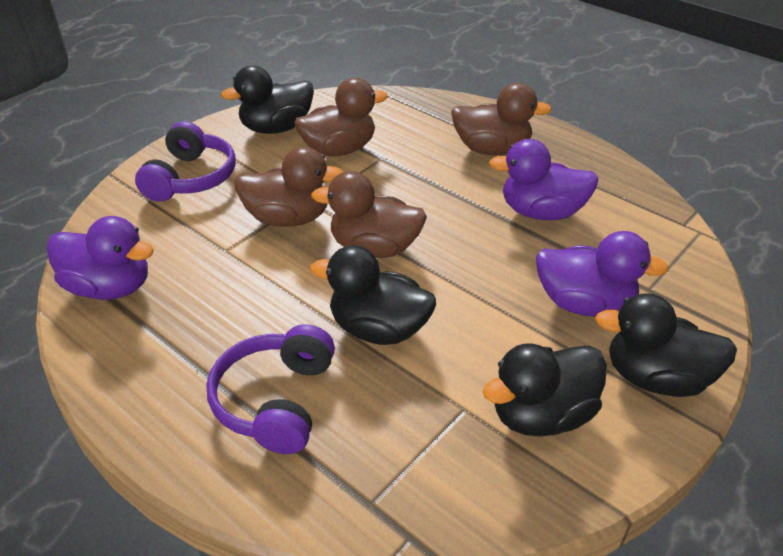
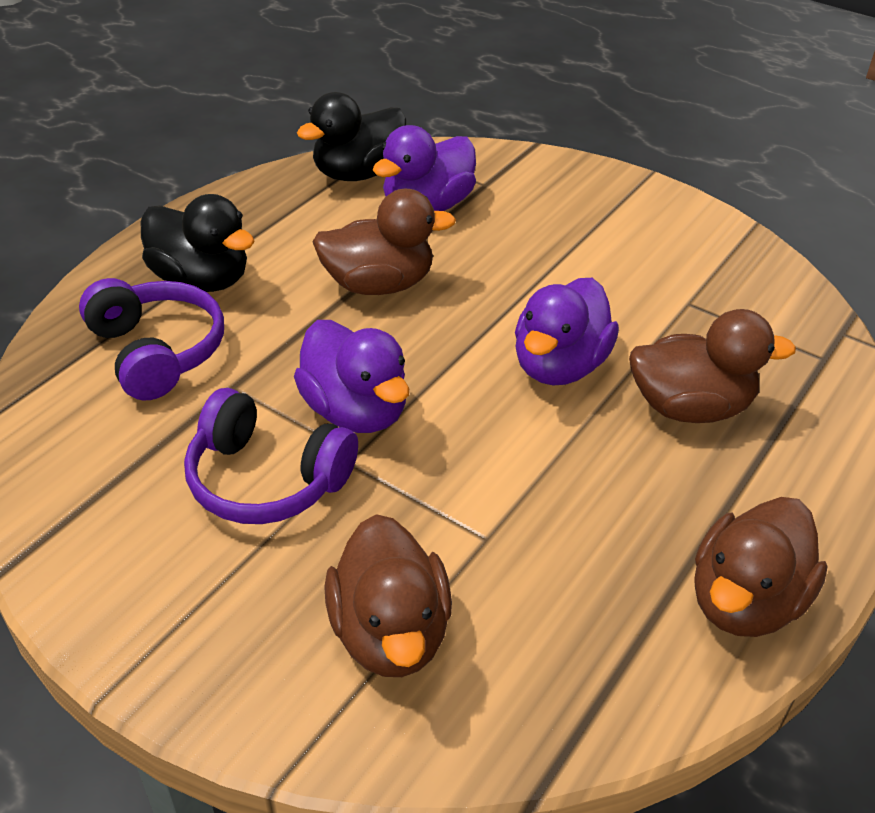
black duck: 4 -> 2

